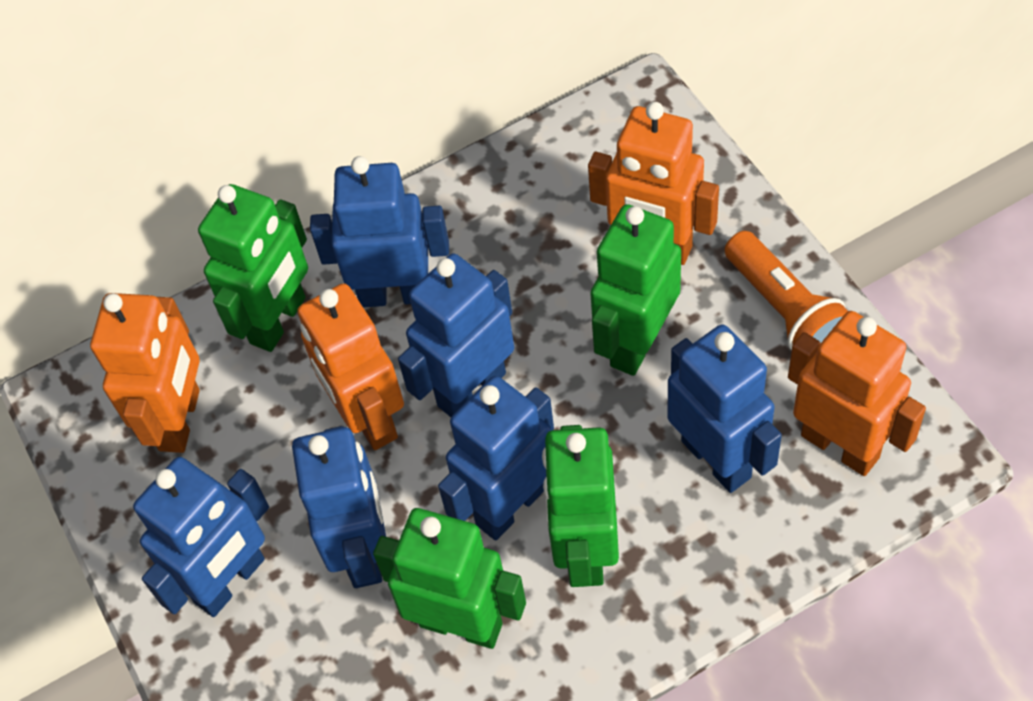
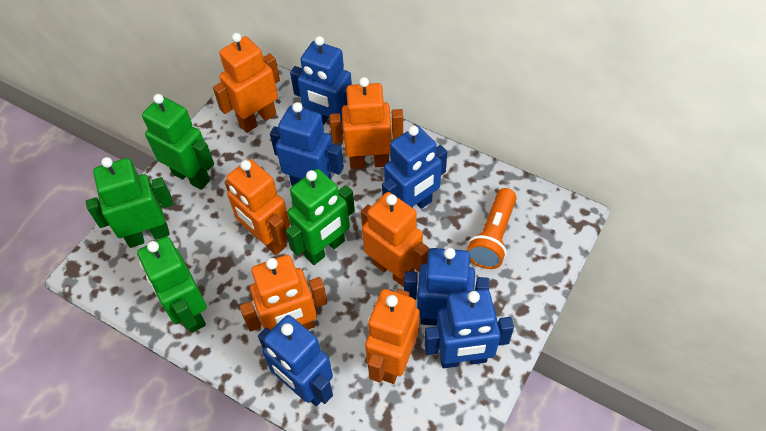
orange robot: 4 -> 6

